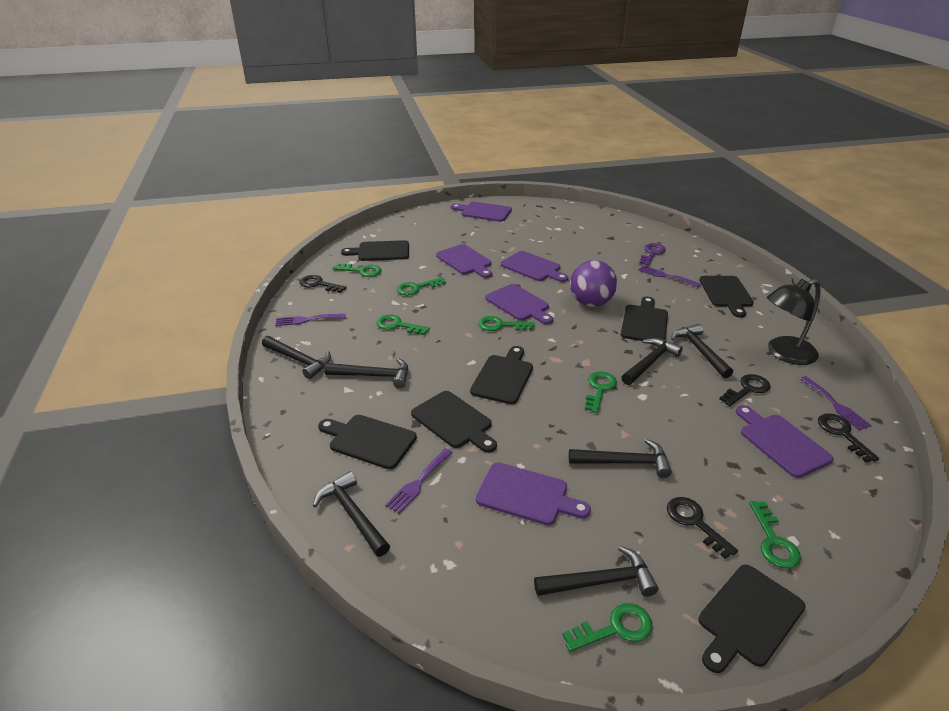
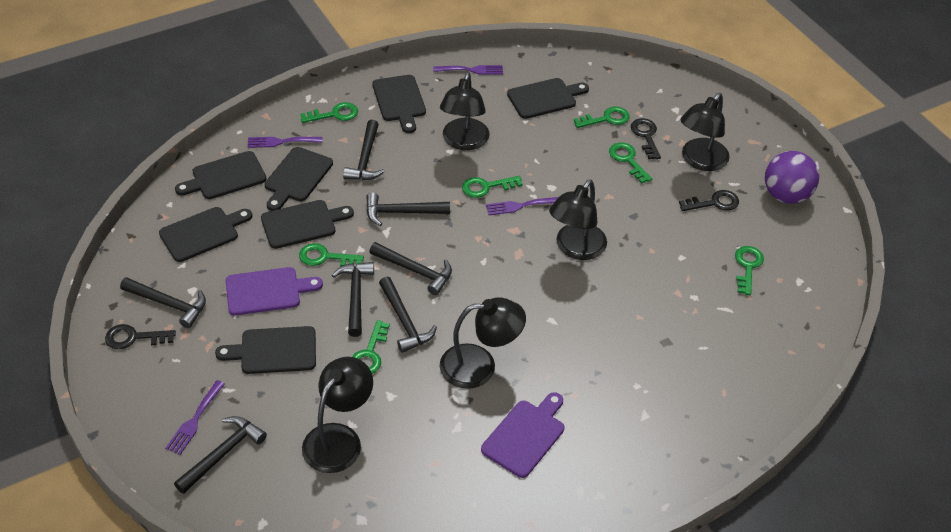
black key: 4 -> 3
black lamp: 1 -> 5
purple cutting board: 6 -> 2
purple key: 1 -> 0

